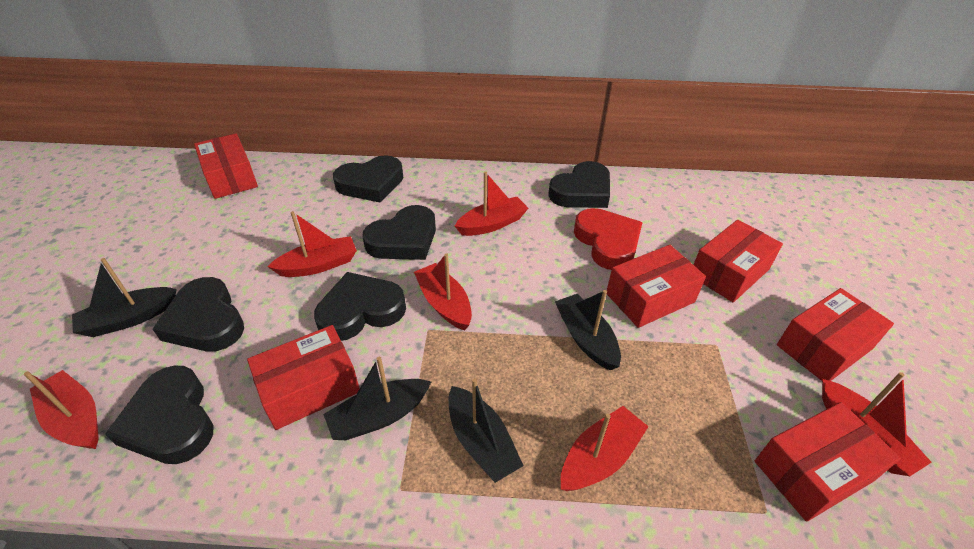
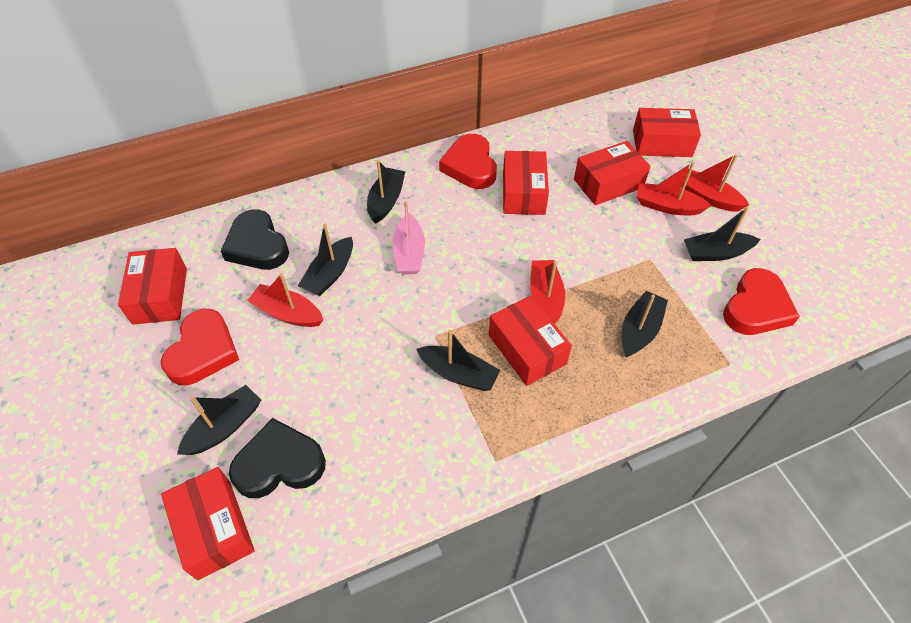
black boat: 4 -> 6
black heart: 6 -> 2
pink boat: 0 -> 1
red boat: 6 -> 4
red heart: 1 -> 3

